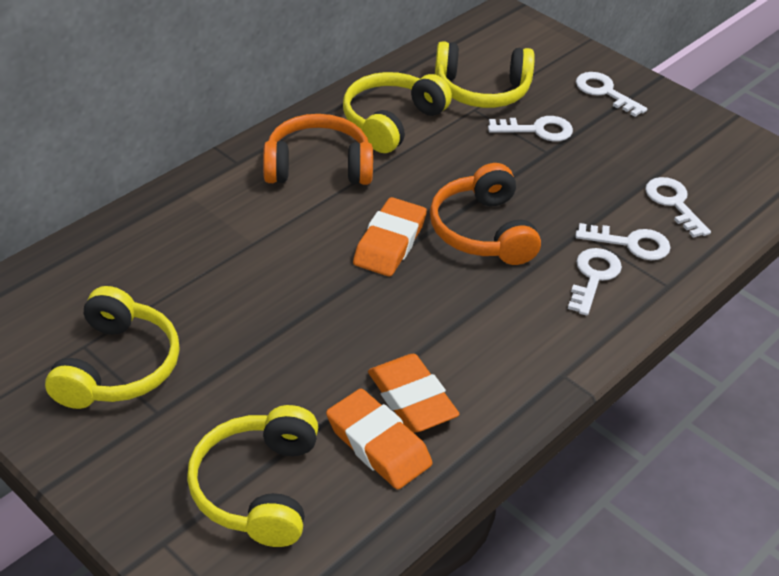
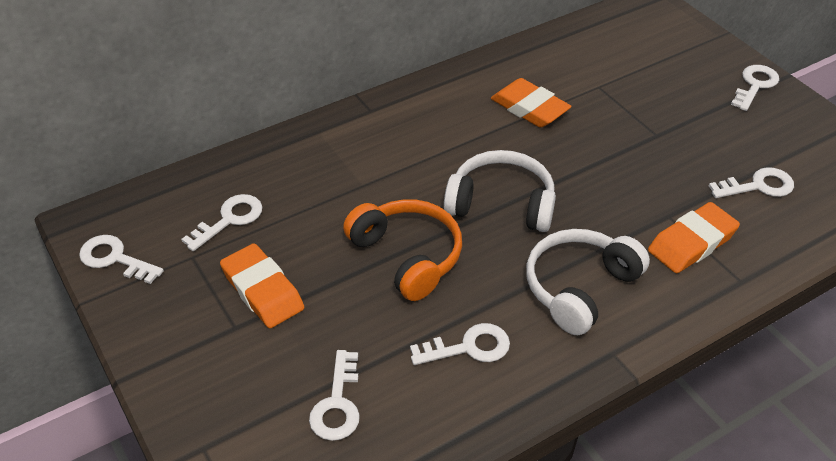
orange headphones: 2 -> 1
white headphones: 0 -> 2
white key: 5 -> 6
yellow headphones: 4 -> 0

